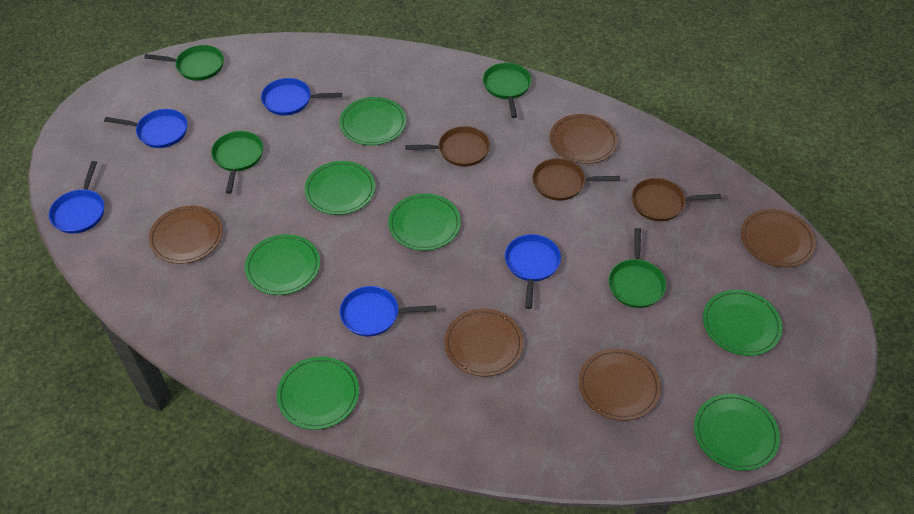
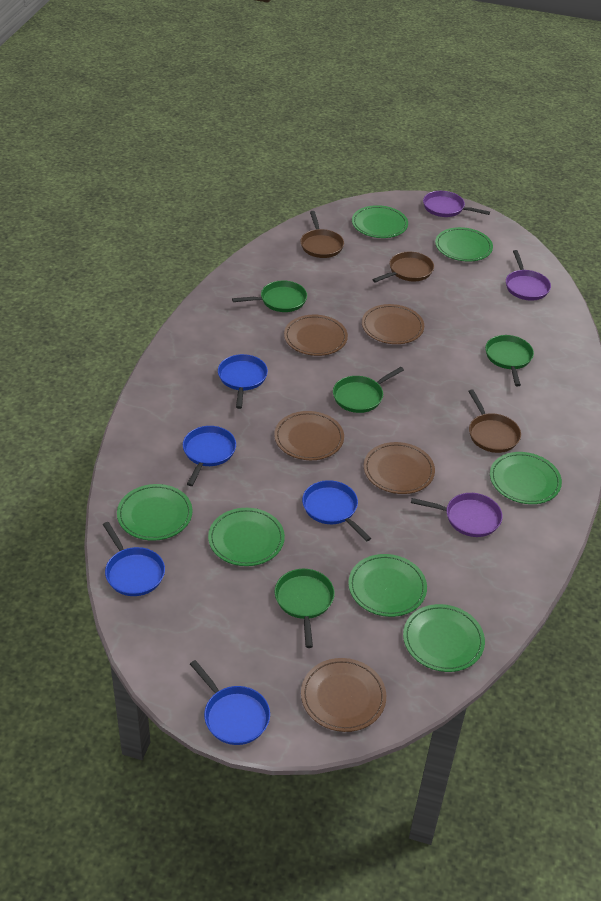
purple pan: 0 -> 3

